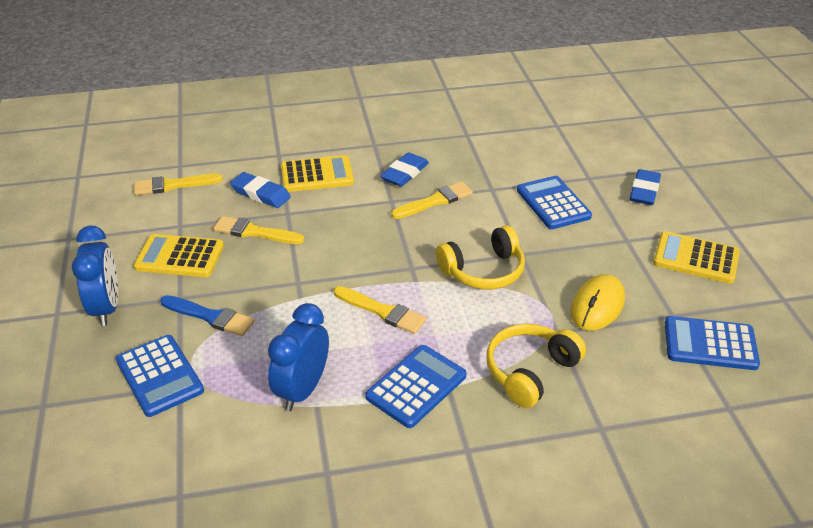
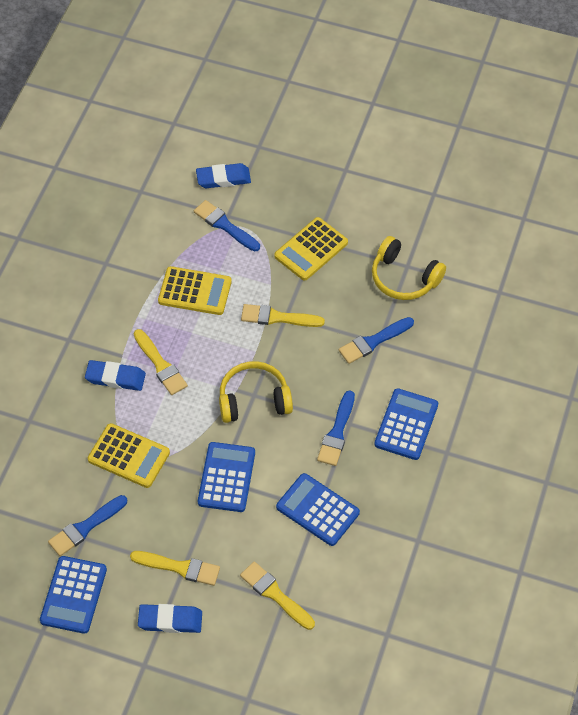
blue brush: 1 -> 4
blue clock: 2 -> 0
yellow mouse: 1 -> 0

